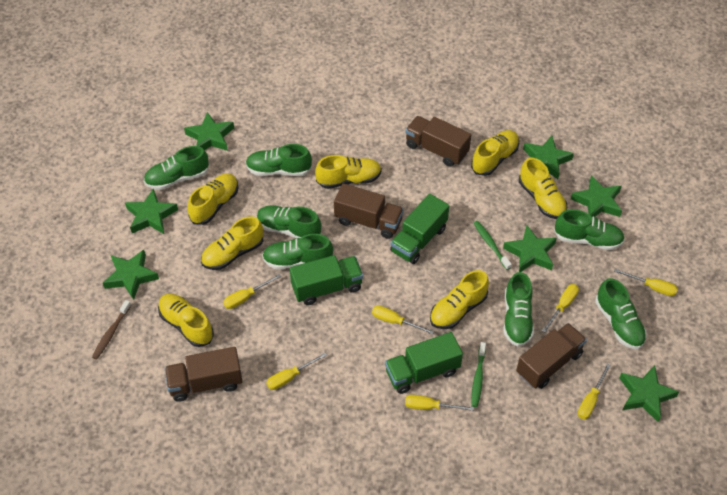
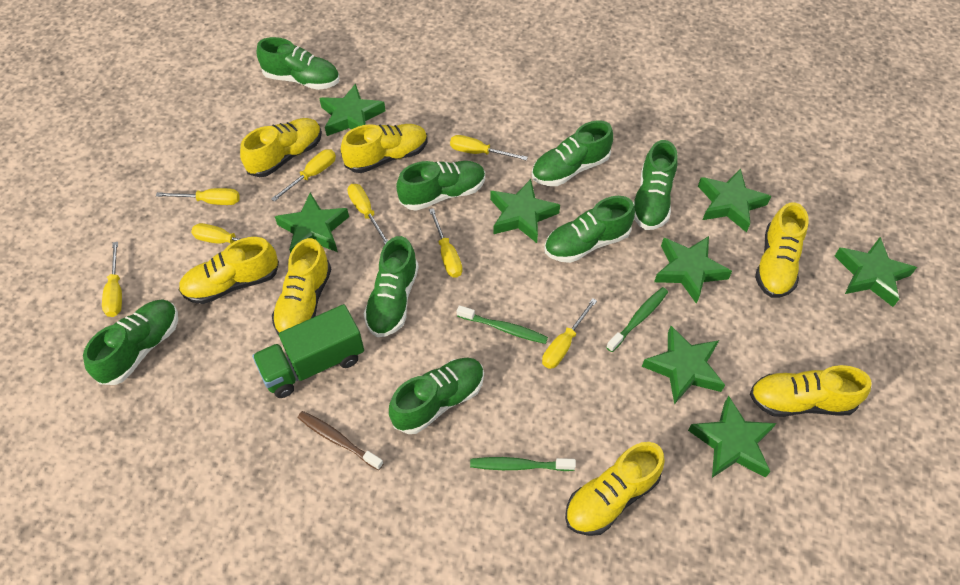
brown truck: 4 -> 0
green shoe: 7 -> 8
green star: 7 -> 8
green toothbrush: 2 -> 3
green truck: 3 -> 1
yellow screwdriver: 7 -> 8

